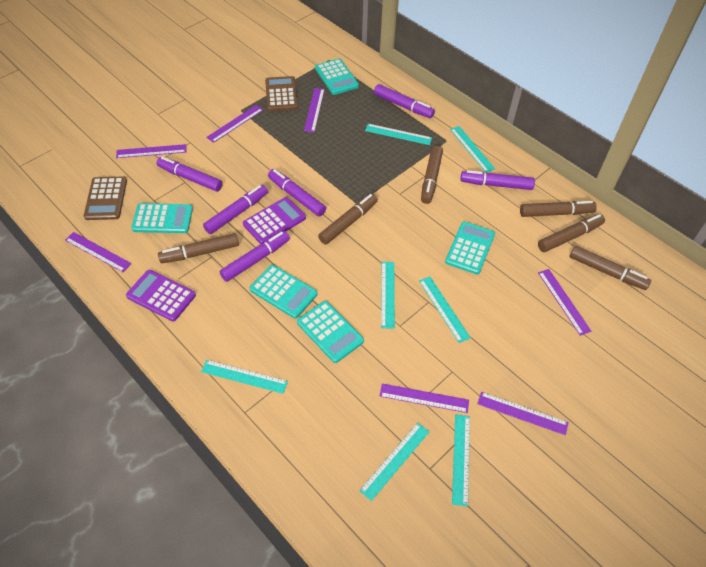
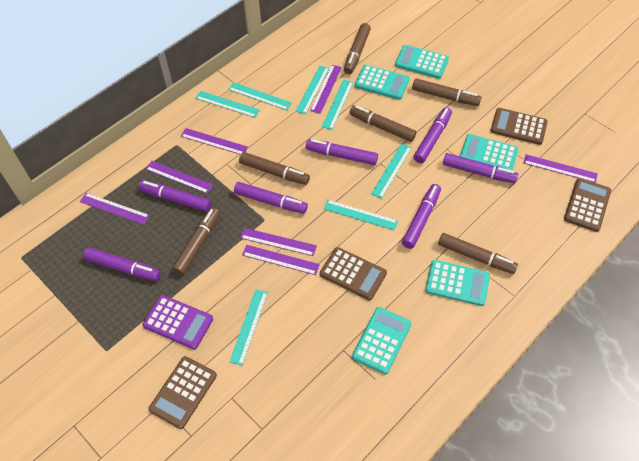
brown calculator: 2 -> 4
purple calculator: 2 -> 1
purple marker: 6 -> 7

